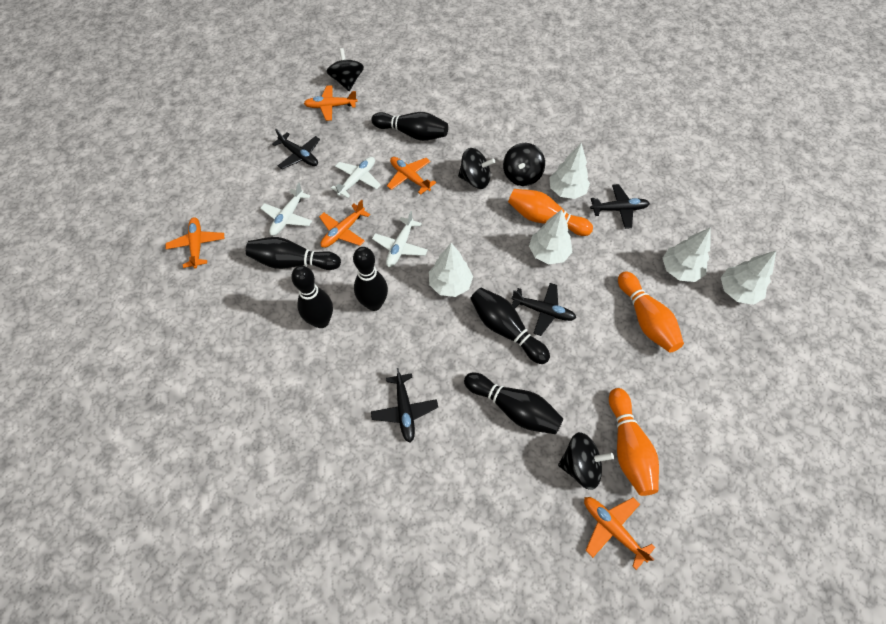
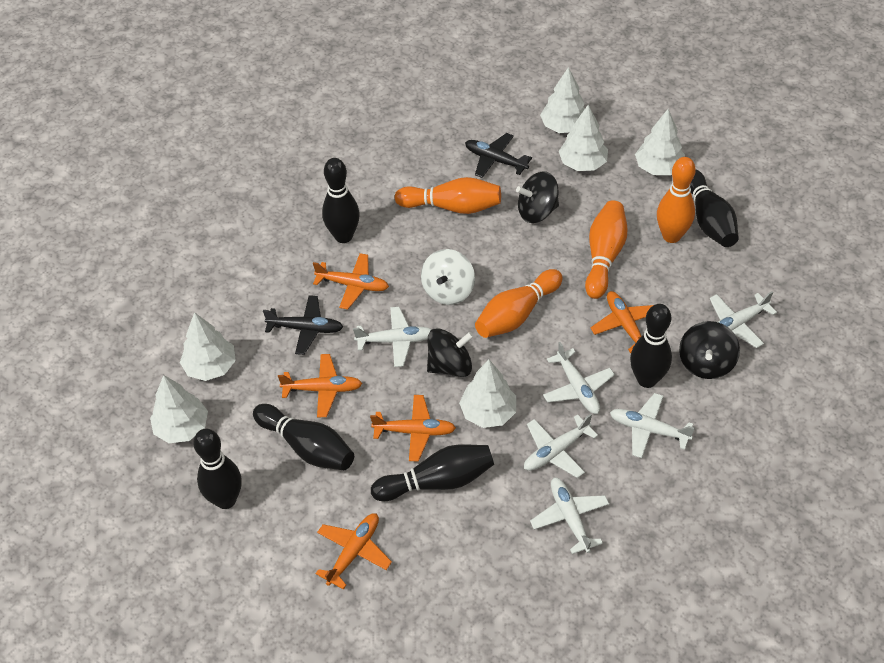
black plane: 4 -> 2
black spinning top: 4 -> 3
orange bowling pin: 3 -> 4
white plane: 3 -> 6
white spinning top: 0 -> 1
white tree: 5 -> 6

